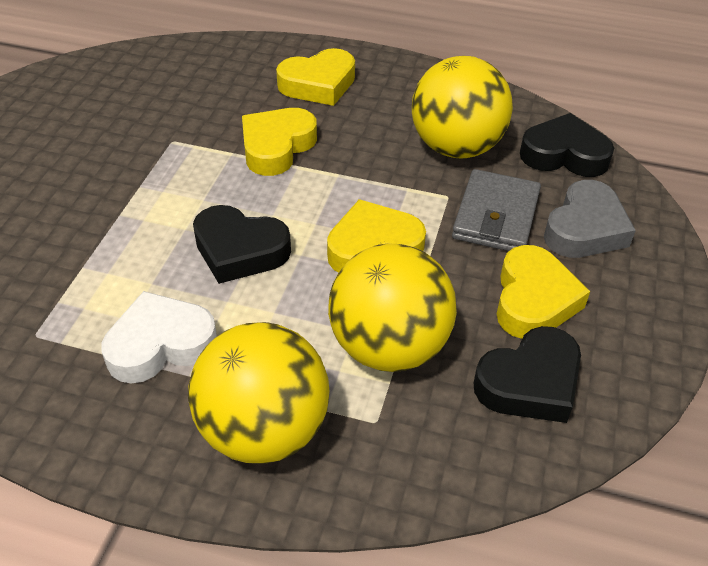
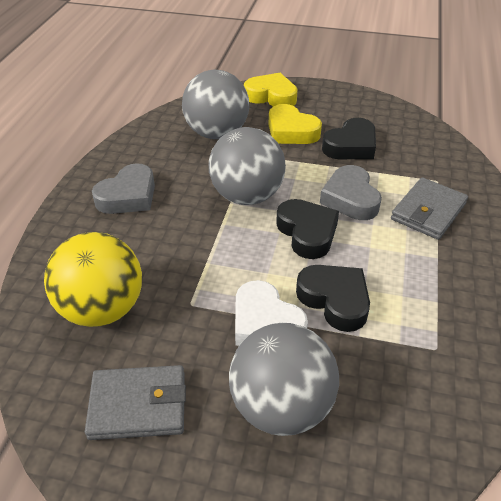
grey ball: 0 -> 3
grey heart: 1 -> 2
grey wallet: 1 -> 2
yellow ball: 3 -> 1
yellow heart: 4 -> 2

